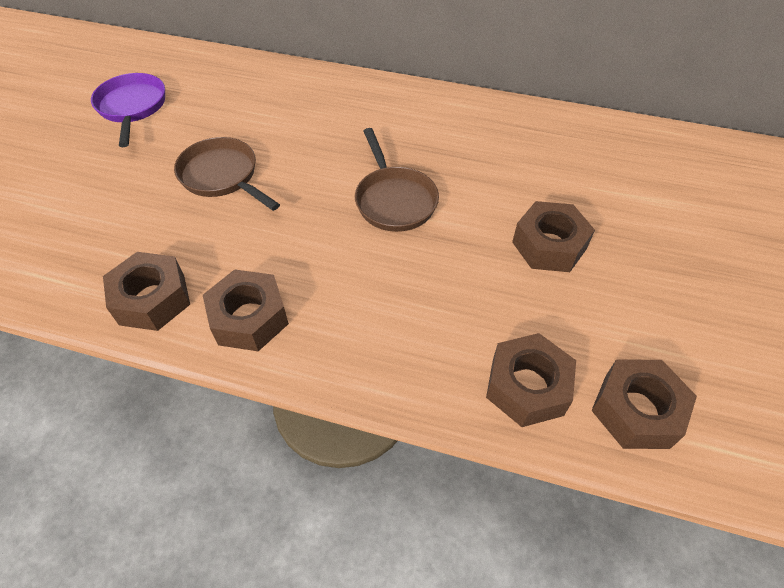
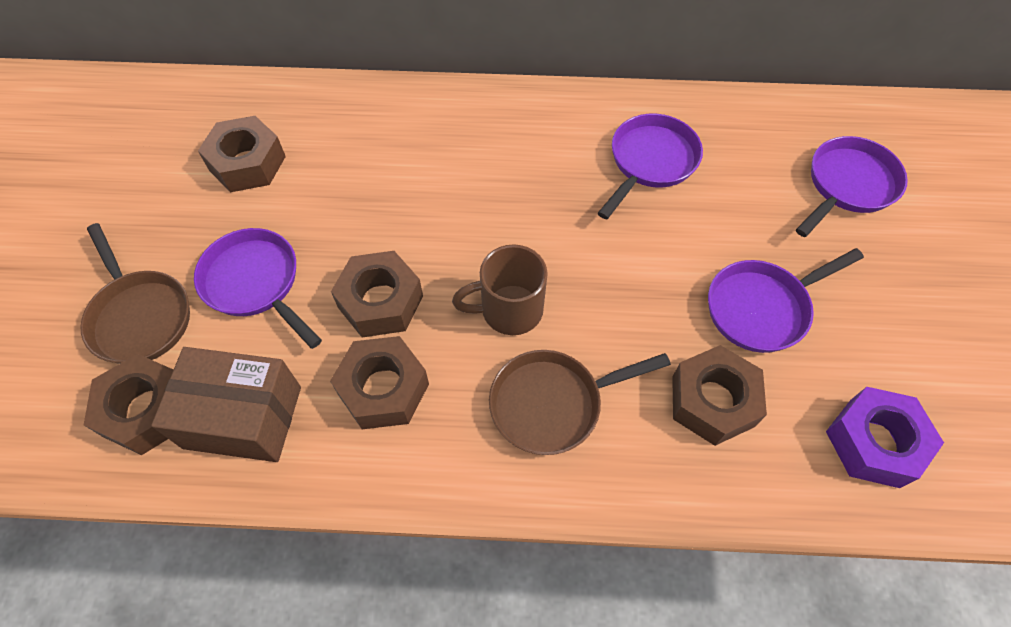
brown box: 0 -> 1
brown mug: 0 -> 1
purple nut: 0 -> 1
purple pan: 1 -> 4

